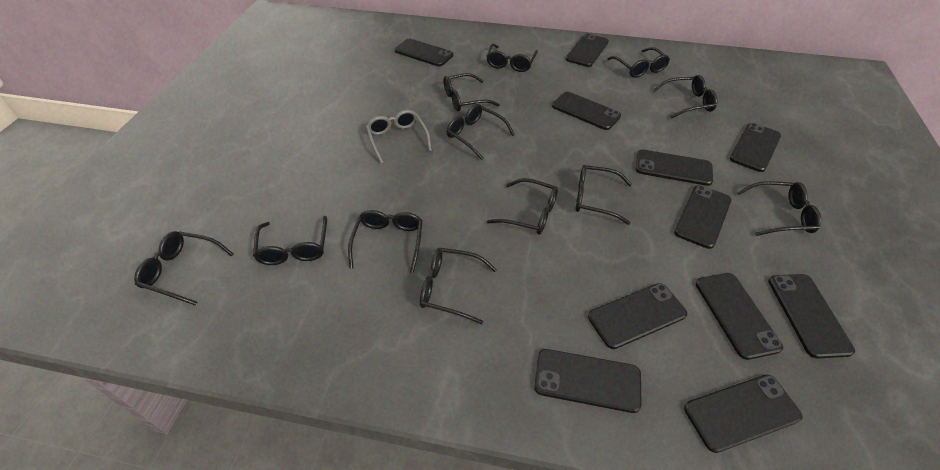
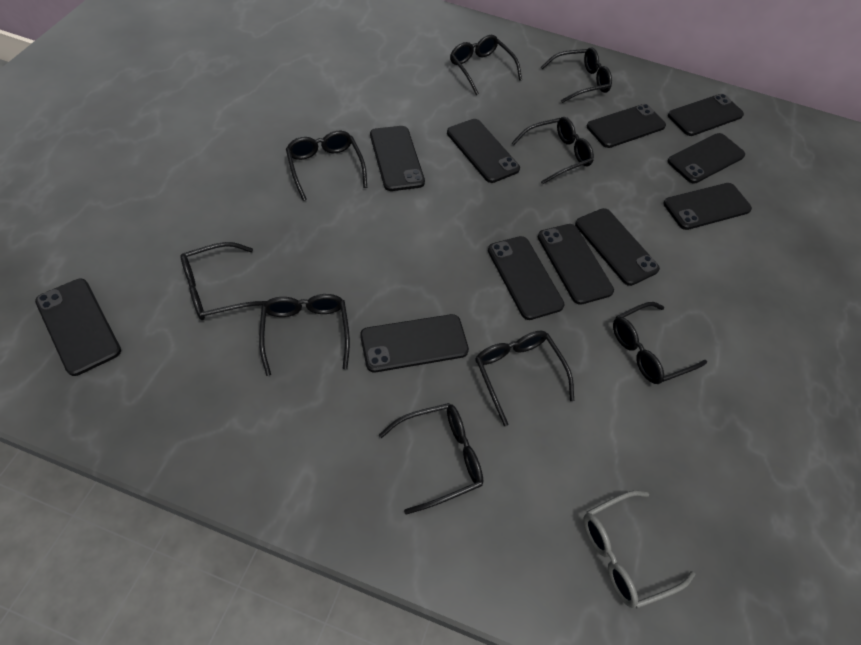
black glasses: 12 -> 9

